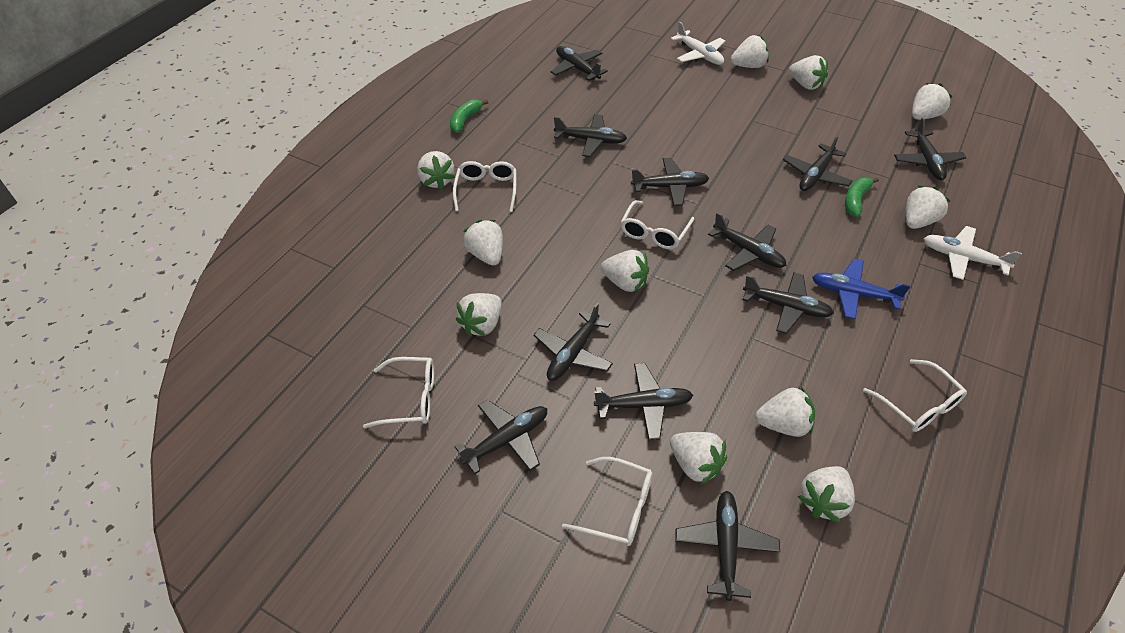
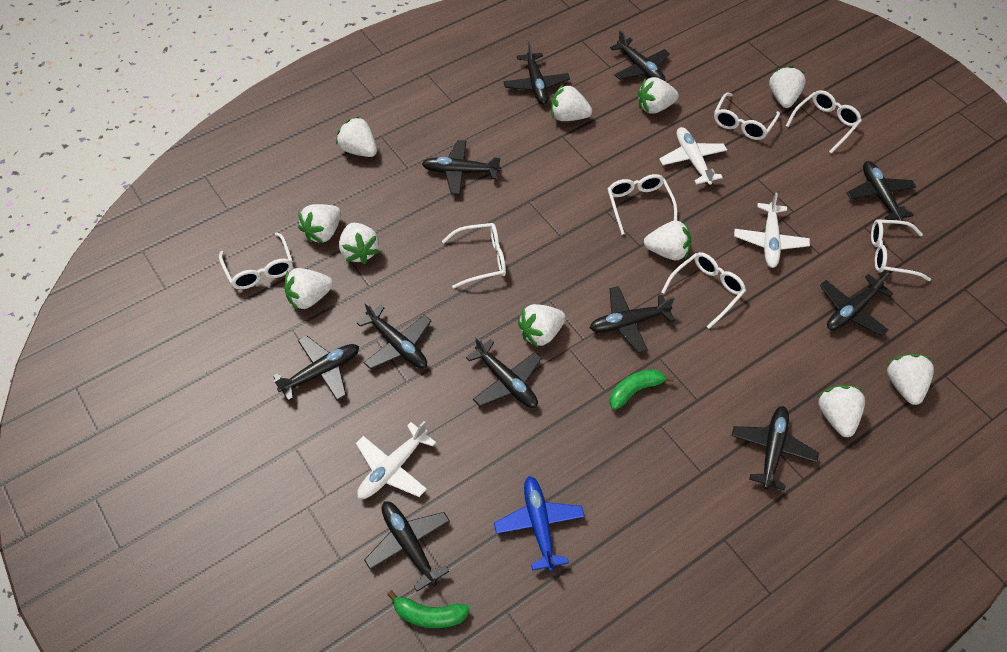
white glasses: 5 -> 7
white plane: 2 -> 3

